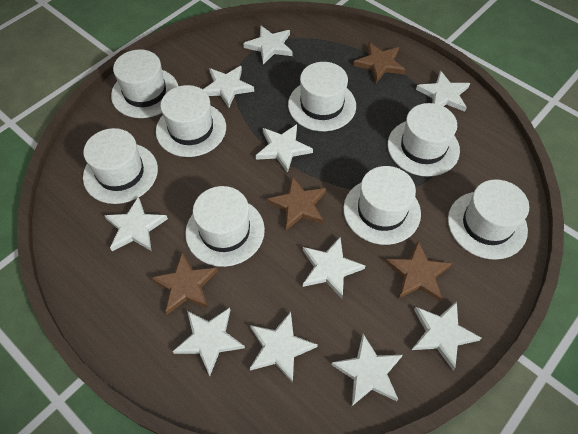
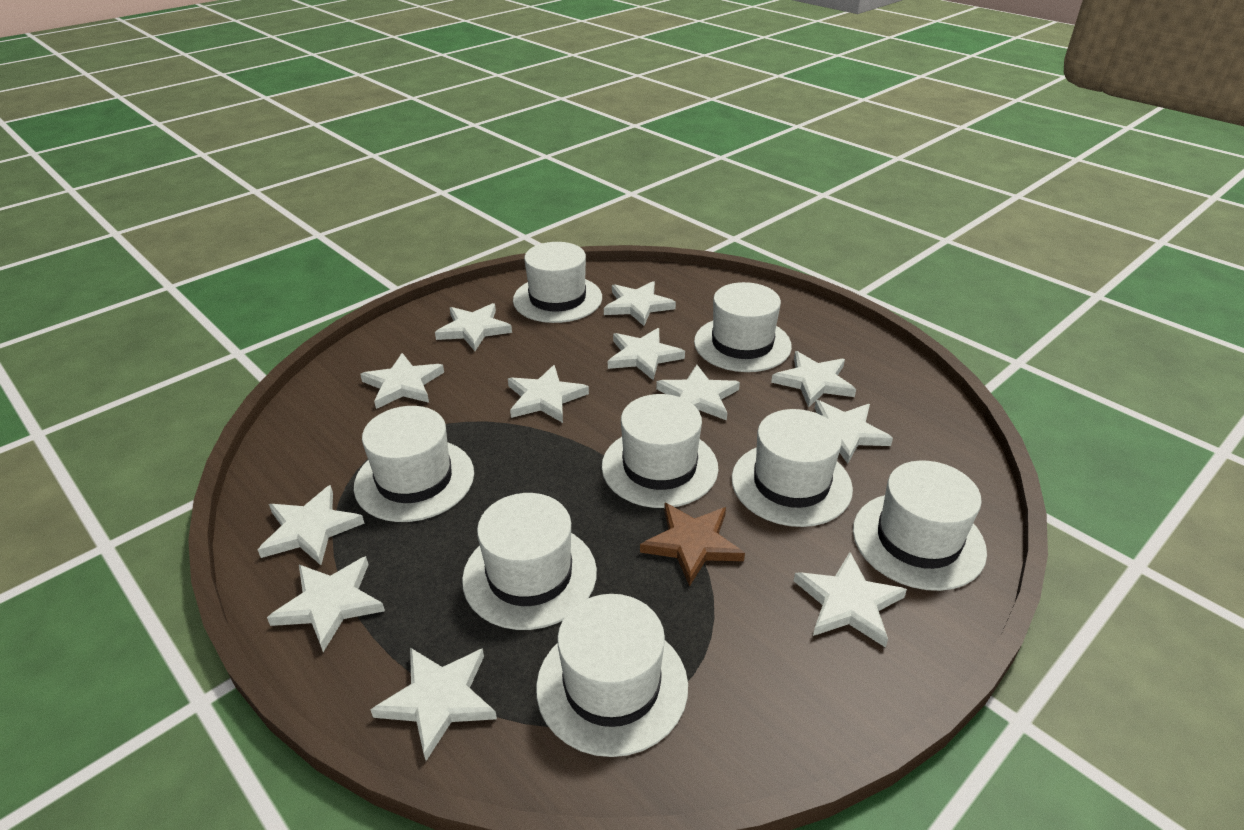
brown star: 4 -> 1
white star: 10 -> 12

